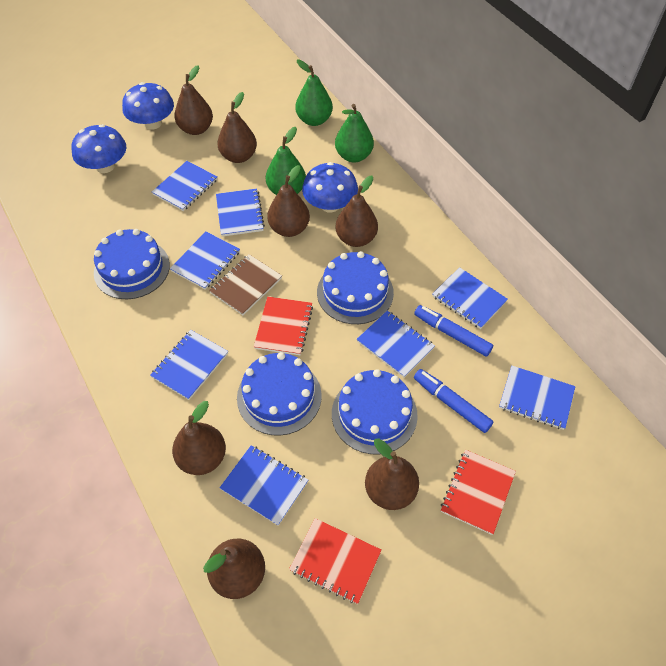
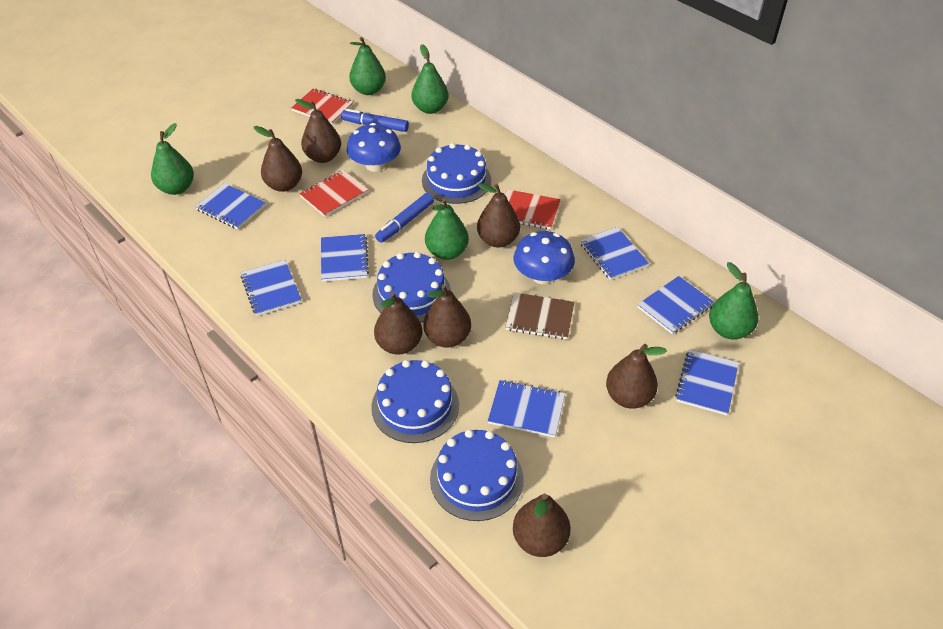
blue mushroom: 3 -> 2
blue notebook: 8 -> 7
green pear: 3 -> 5

